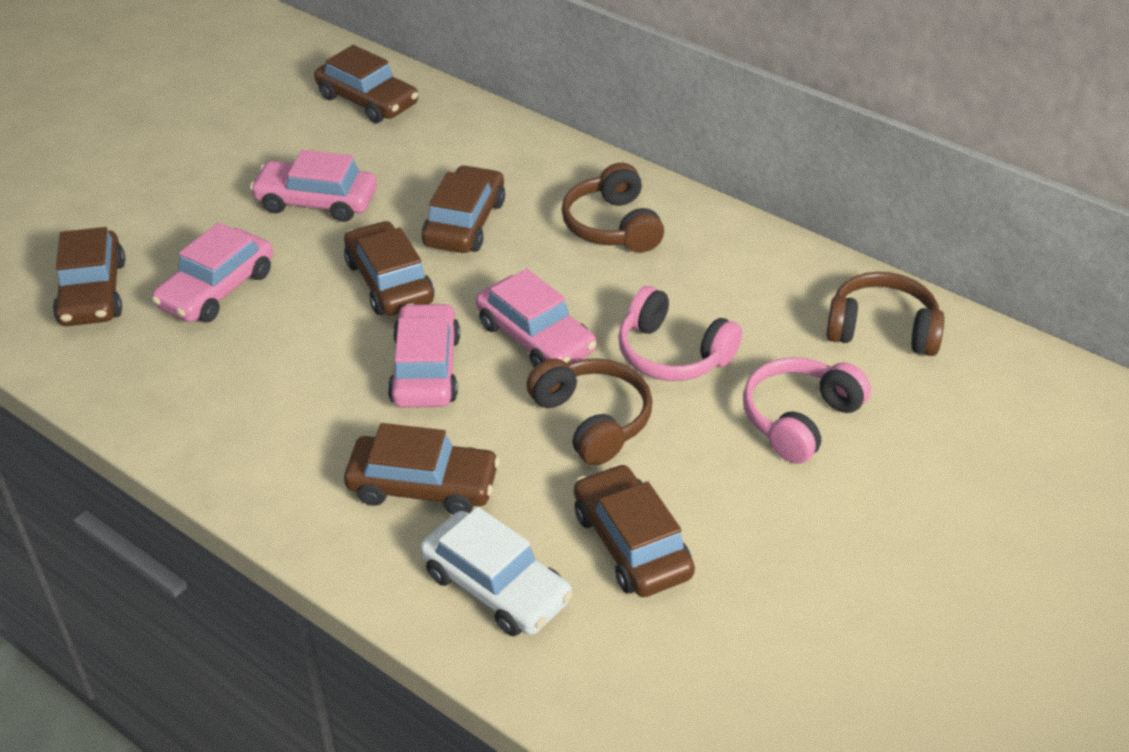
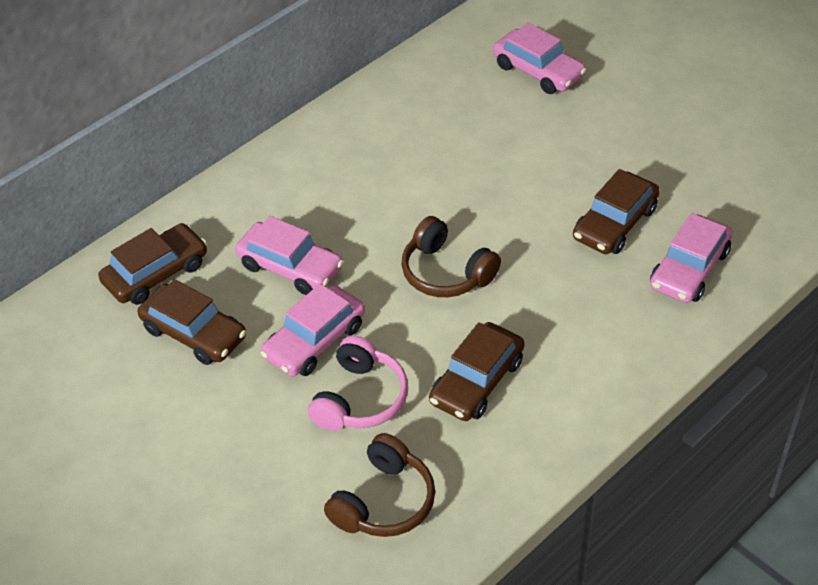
brown car: 6 -> 4
brown headphones: 3 -> 2
pink headphones: 2 -> 1
white car: 1 -> 0

